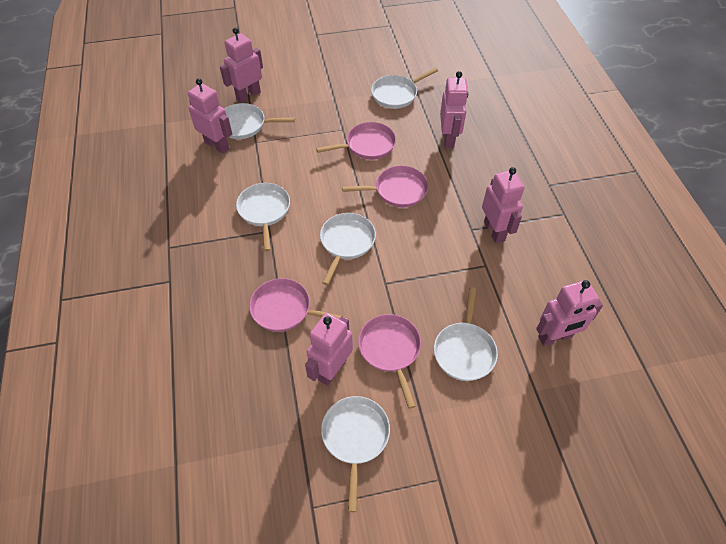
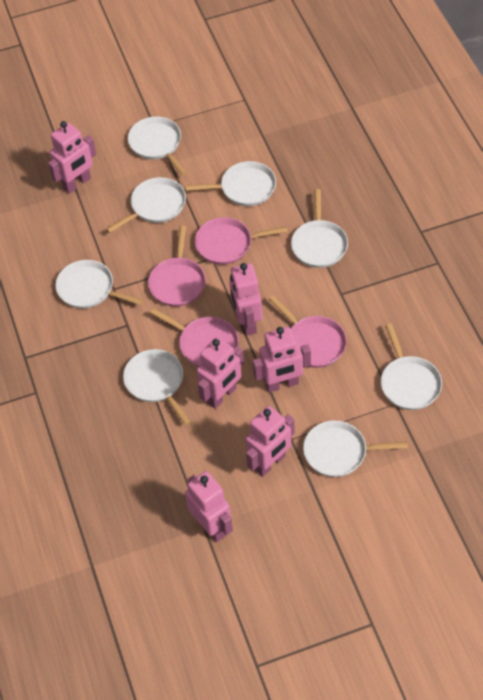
white pan: 6 -> 8

